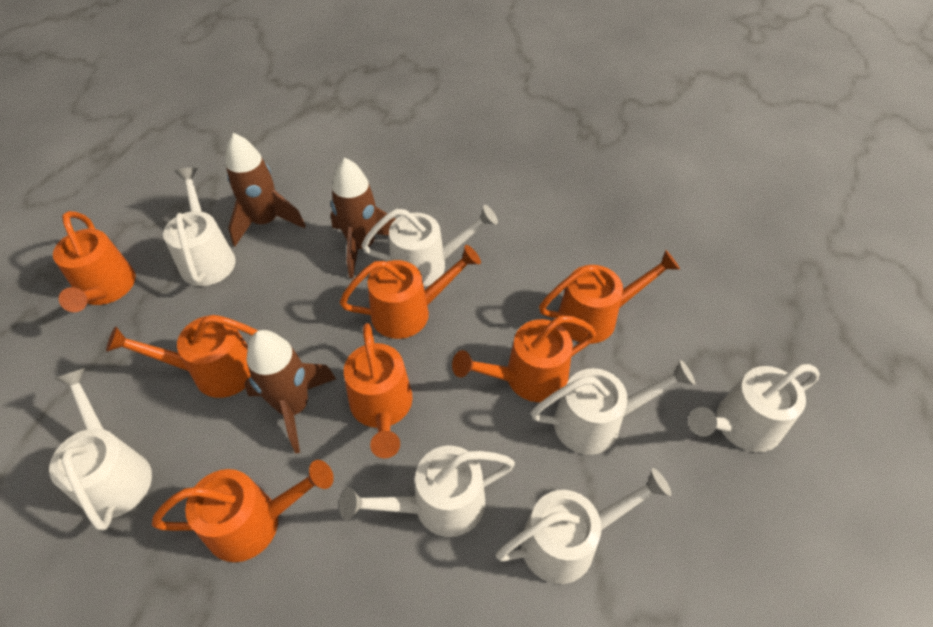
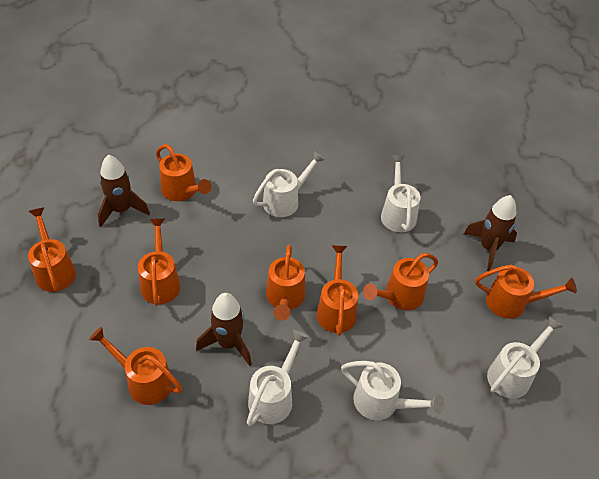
orange watering can: 7 -> 8
white watering can: 7 -> 5

